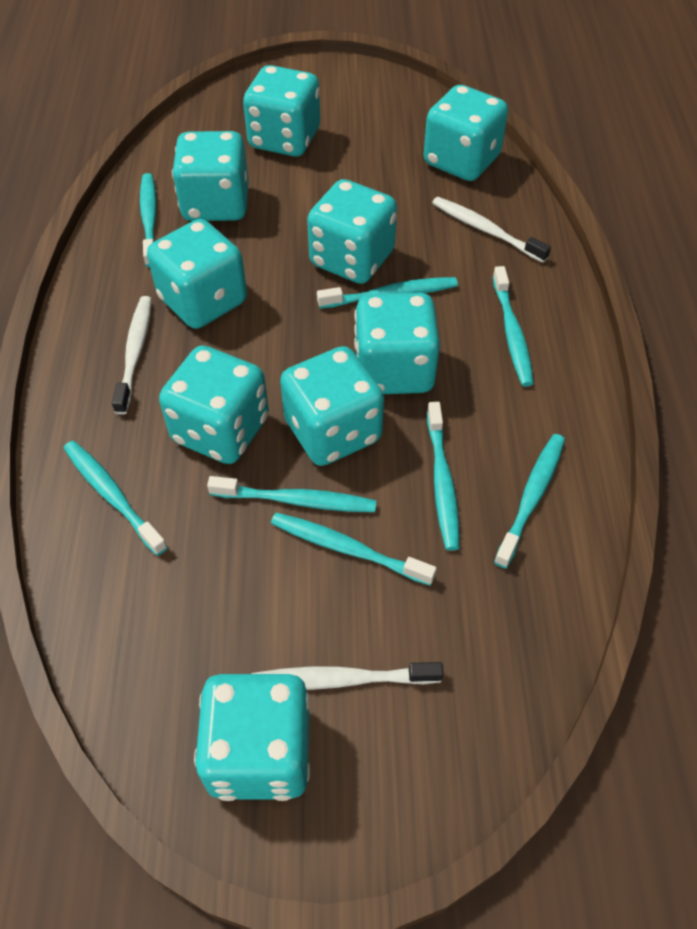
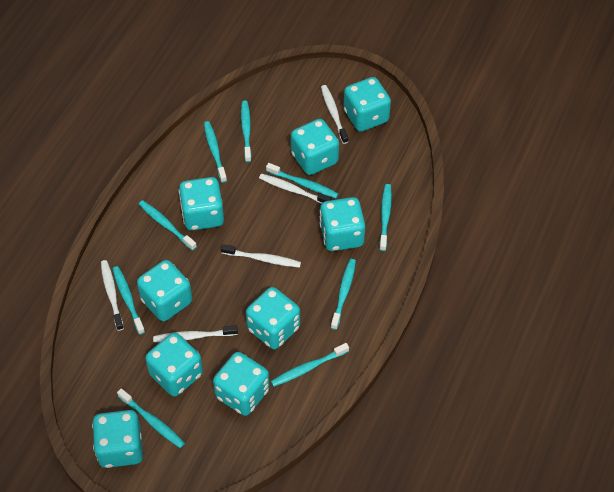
turquoise toothbrush: 8 -> 9
white toothbrush: 3 -> 5

